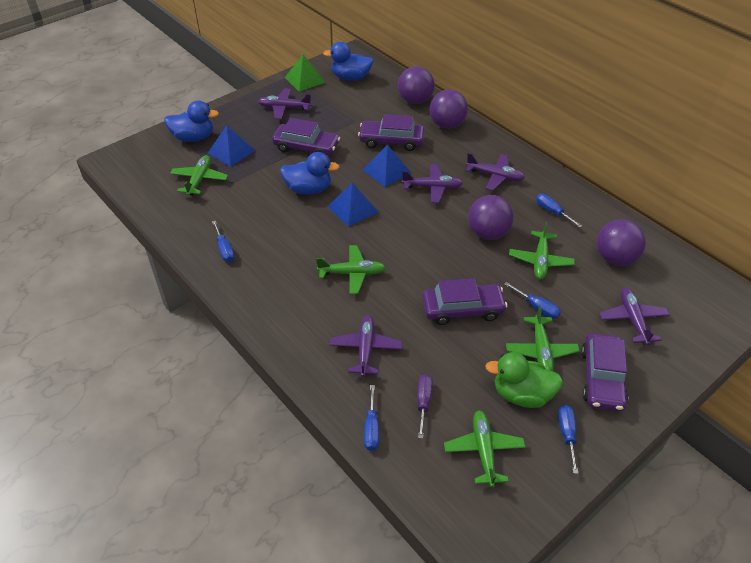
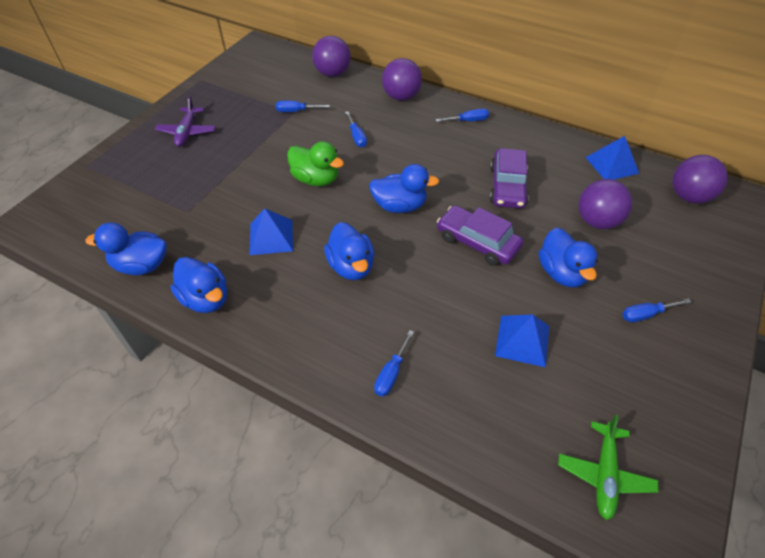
blue duck: 3 -> 5
green plane: 5 -> 1
green pyramid: 1 -> 0
purple car: 4 -> 2
purple plane: 5 -> 1
purple screwdriver: 1 -> 0

